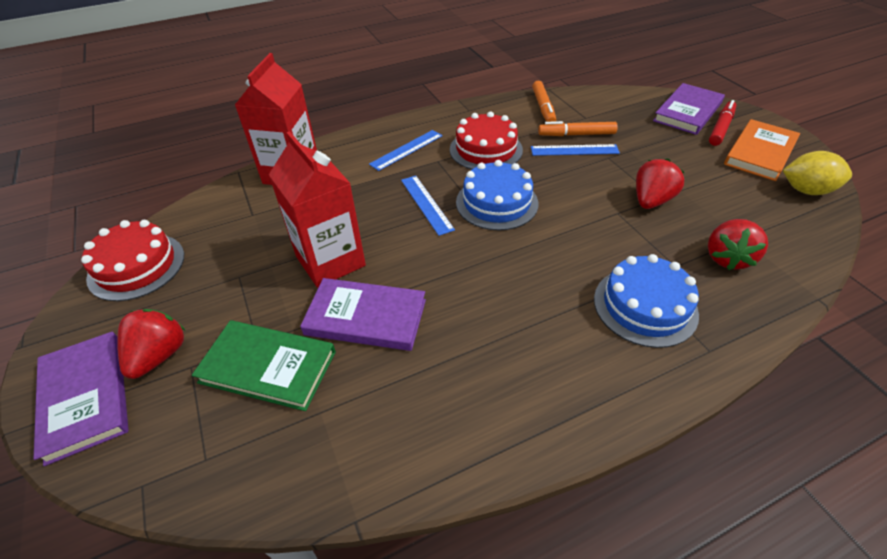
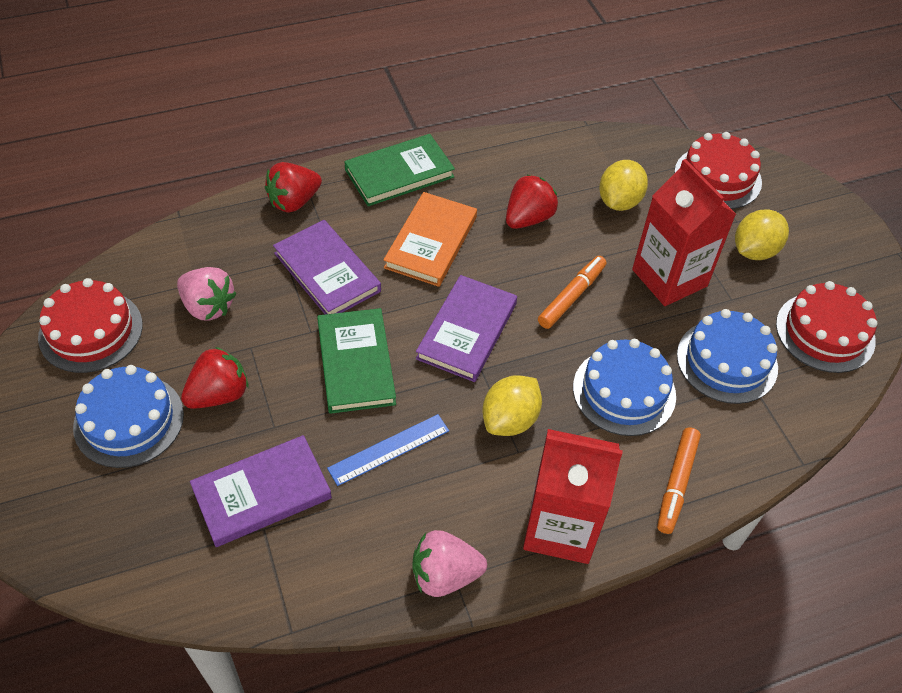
blue cake: 2 -> 3
blue ruler: 3 -> 1
green book: 1 -> 2
pink strawberry: 0 -> 2
red cake: 2 -> 3
red marker: 1 -> 0
yellow lemon: 1 -> 3

